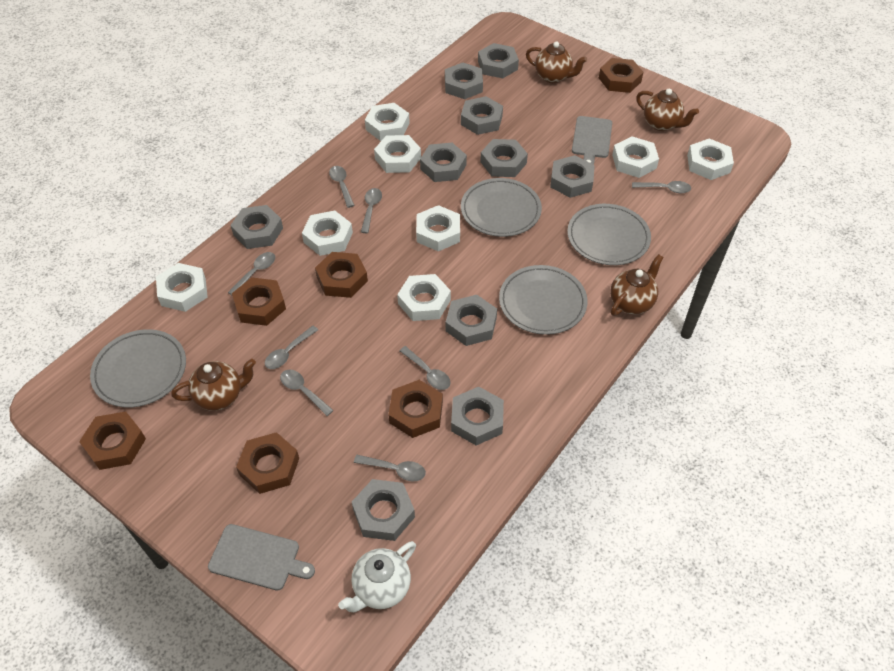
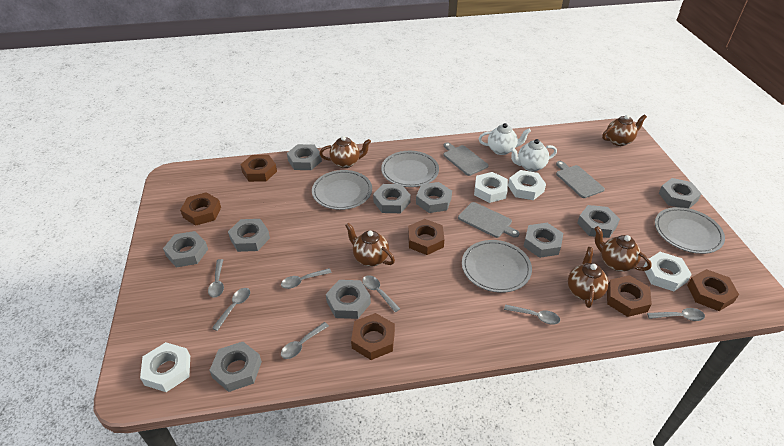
brown teapot: 4 -> 5
grey cutting board: 2 -> 3
grey spoon: 8 -> 7
white nut: 8 -> 4
white teapot: 1 -> 2

